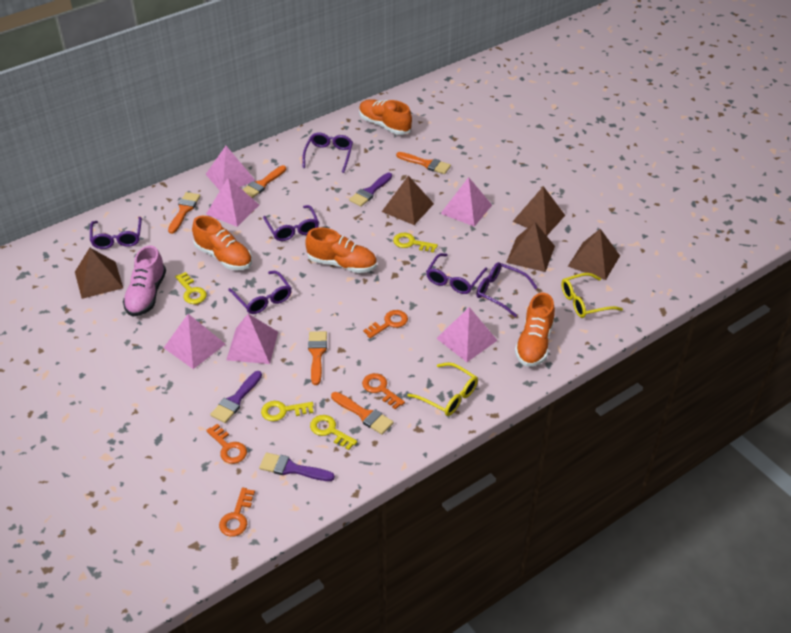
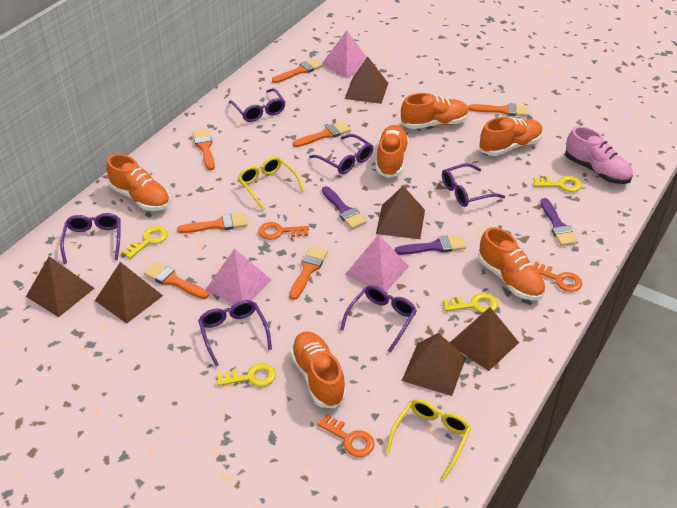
brown pyramid: 5 -> 6
orange brush: 5 -> 7
orange key: 4 -> 3
orange shoe: 4 -> 6
pink pyramid: 6 -> 3

